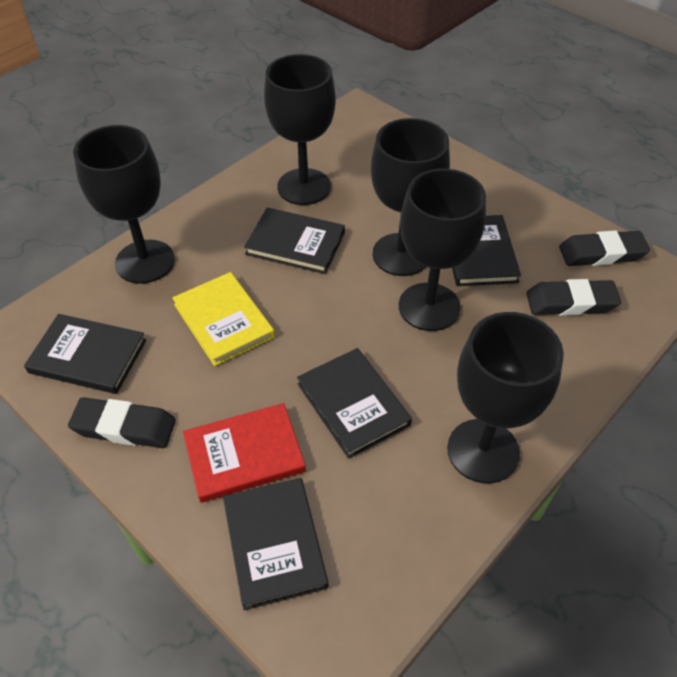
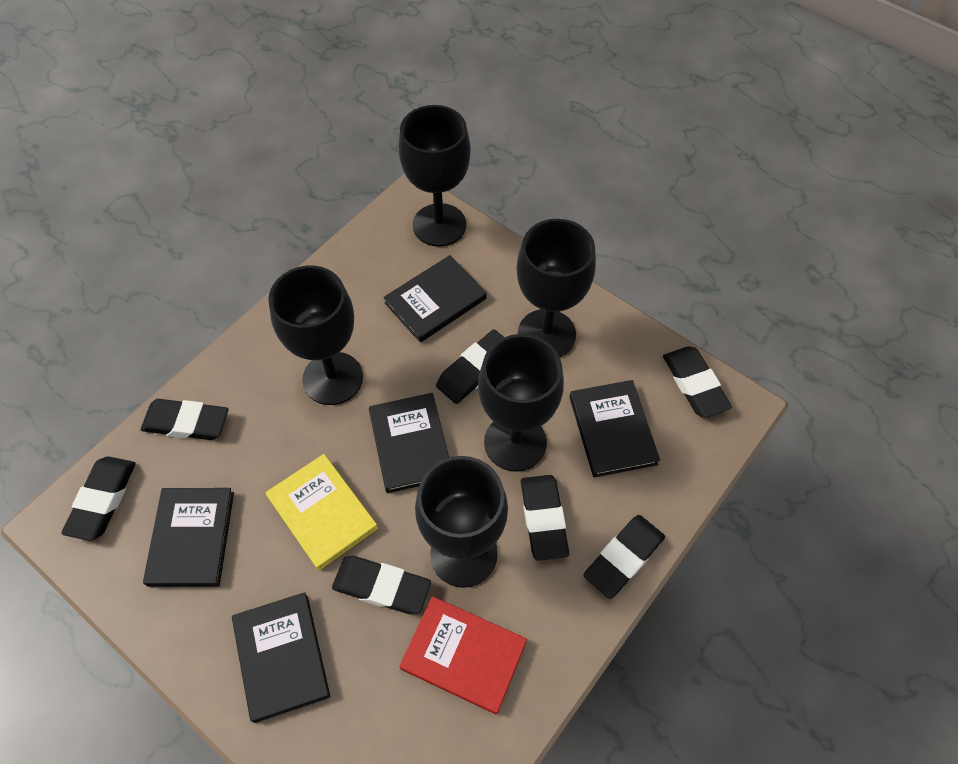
black eraser: 3 -> 7

